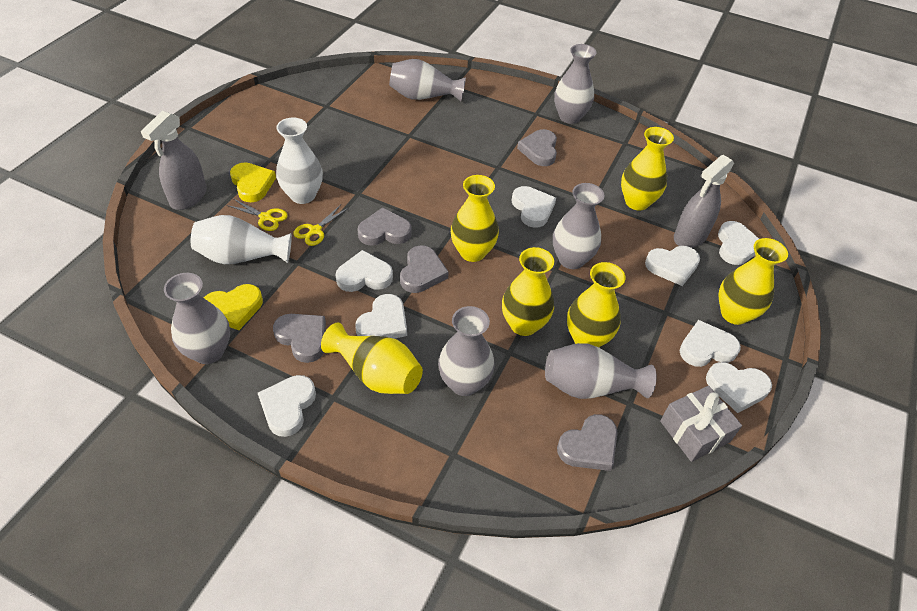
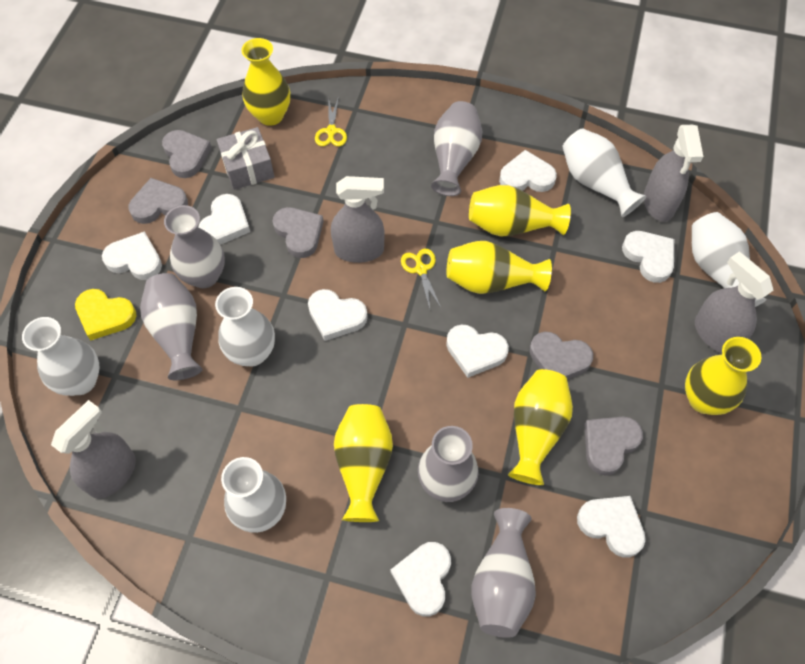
grey spray bottle: 2 -> 4
grey vase: 6 -> 5
white vase: 2 -> 5
yellow heart: 2 -> 1

